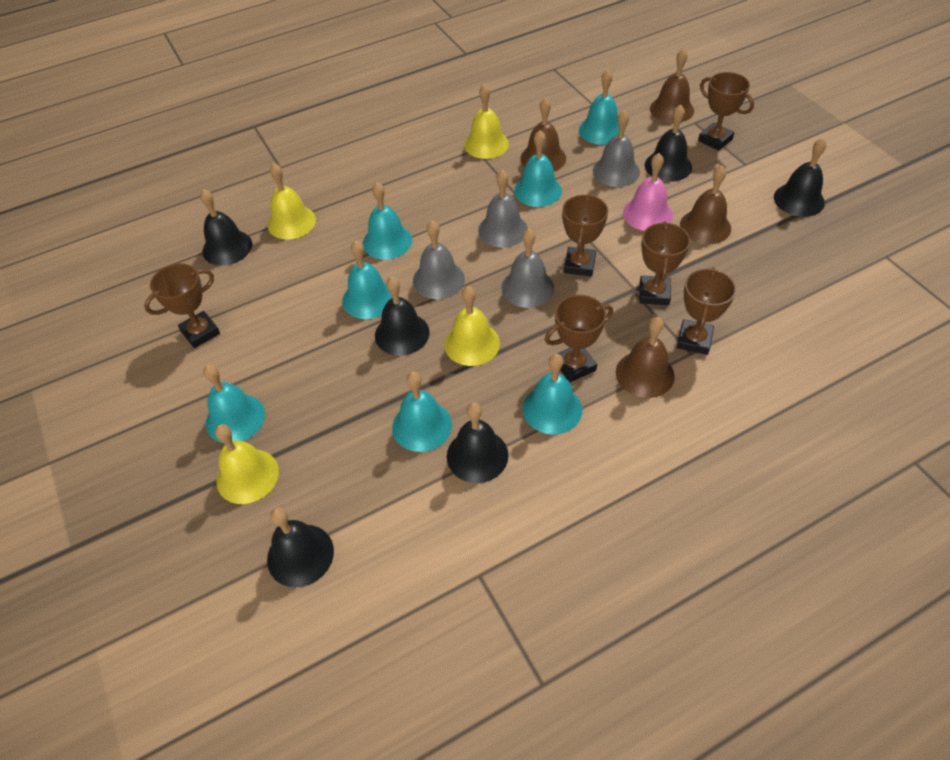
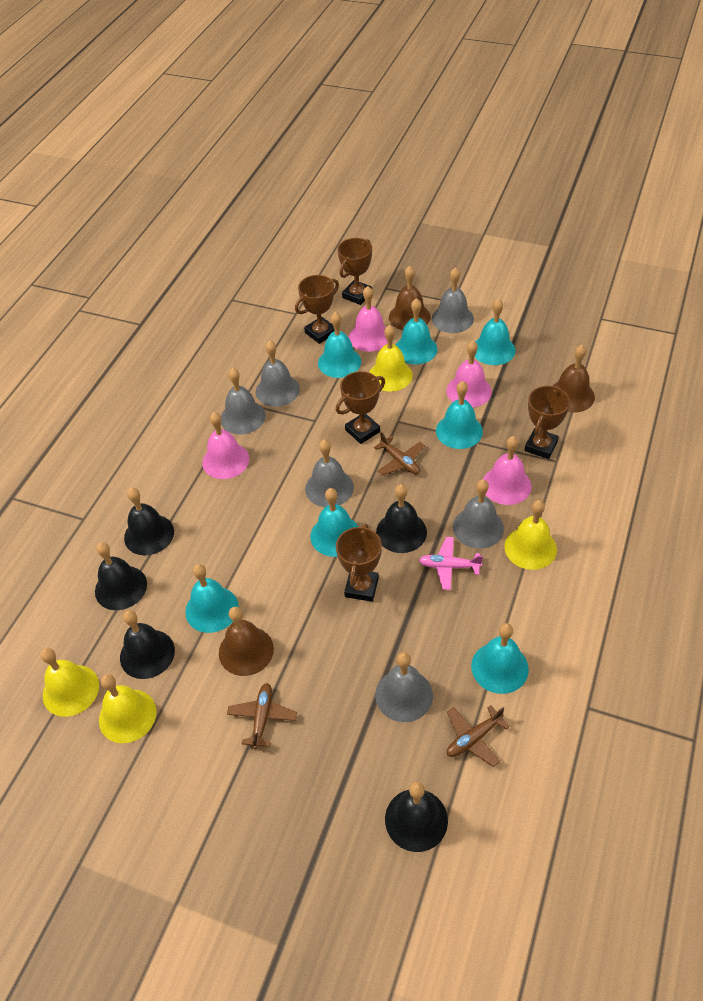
black bell: 6 -> 5
brown bell: 4 -> 3
brown plane: 0 -> 3
brown trophy: 6 -> 5
grey bell: 4 -> 6
pink bell: 1 -> 4
pink plane: 0 -> 1

